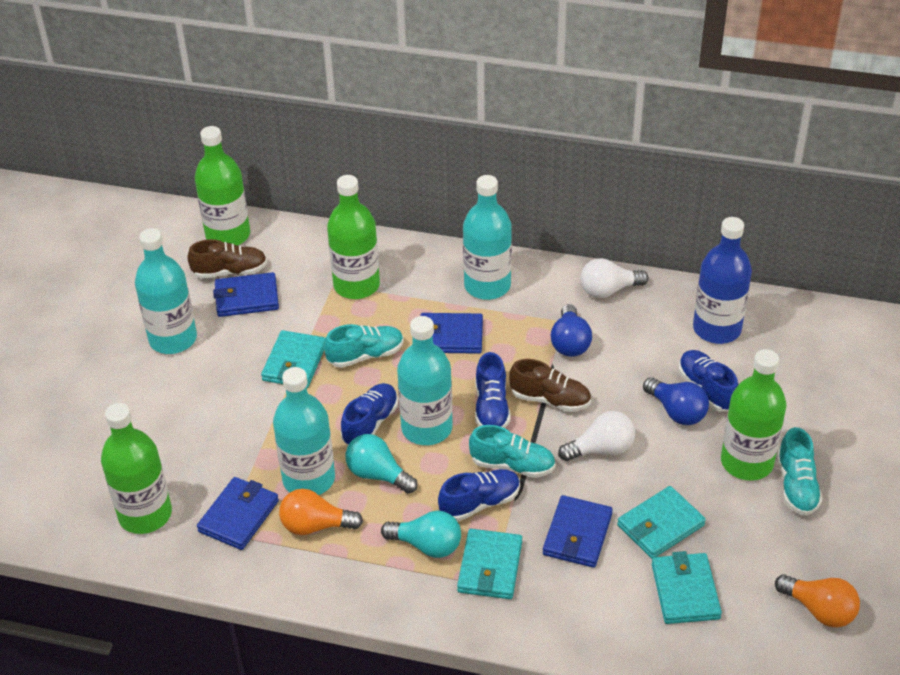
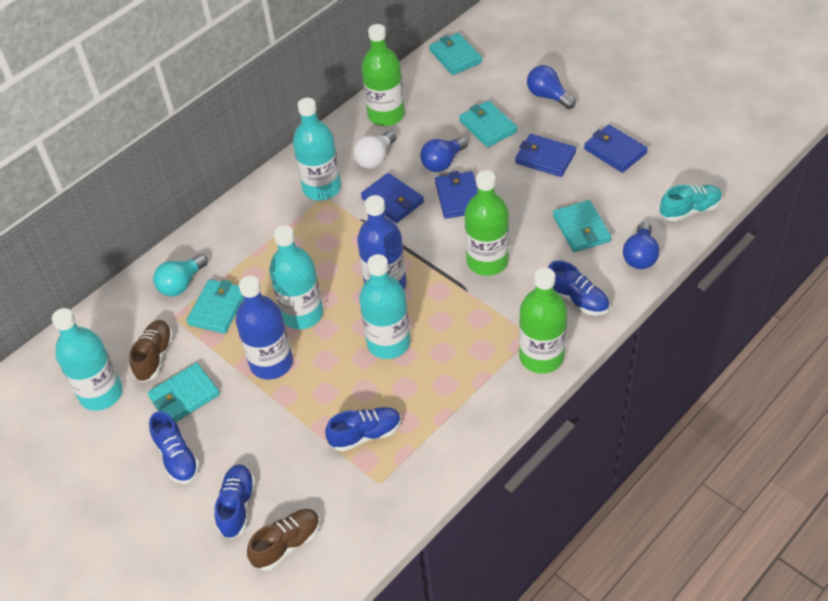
blue bottle: 1 -> 2
blue light bulb: 2 -> 3
green bottle: 4 -> 3
orange light bulb: 2 -> 0
turquoise light bulb: 2 -> 1
turquoise shoe: 3 -> 1
turquoise wallet: 4 -> 5
white light bulb: 2 -> 1

